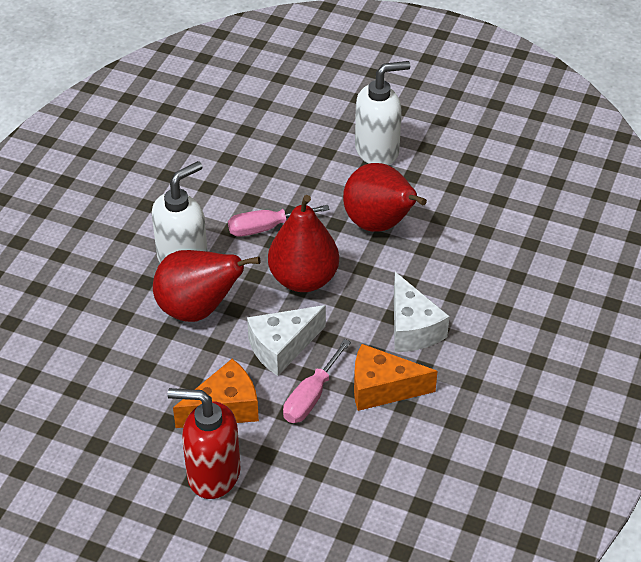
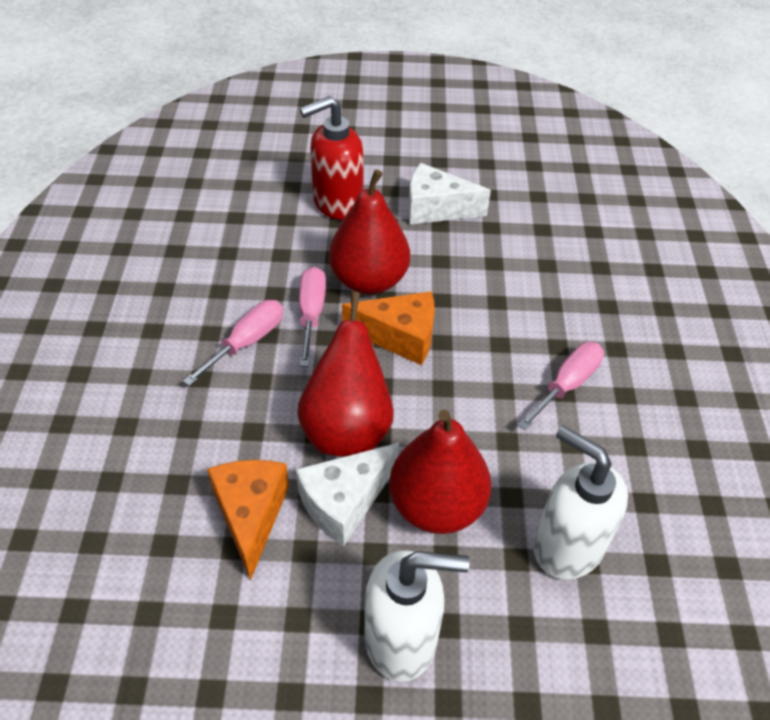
pink screwdriver: 2 -> 3

